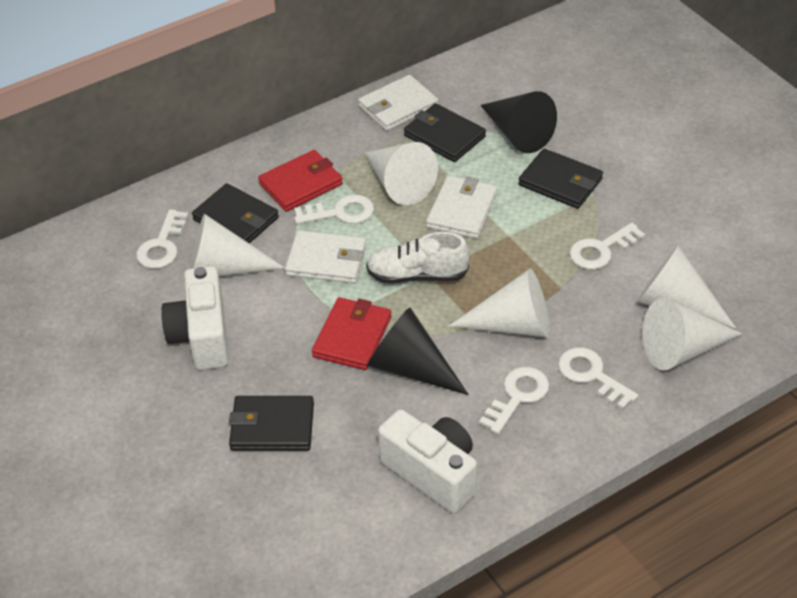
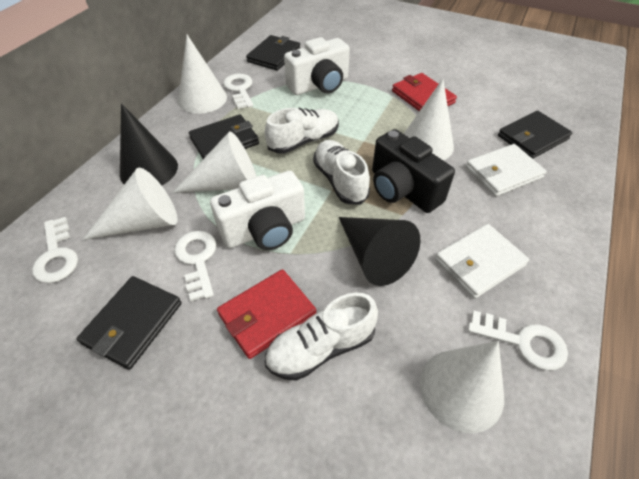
black camera: 0 -> 1
white key: 5 -> 4
white shoe: 1 -> 3
white wallet: 3 -> 2

